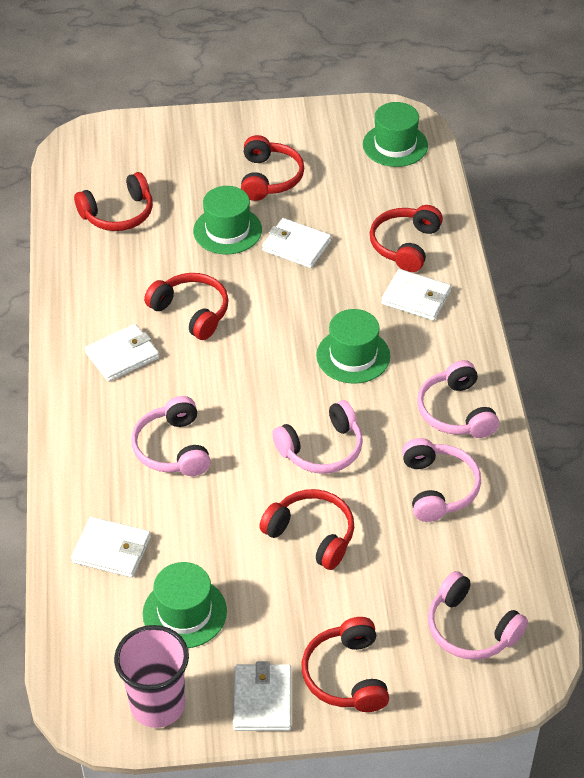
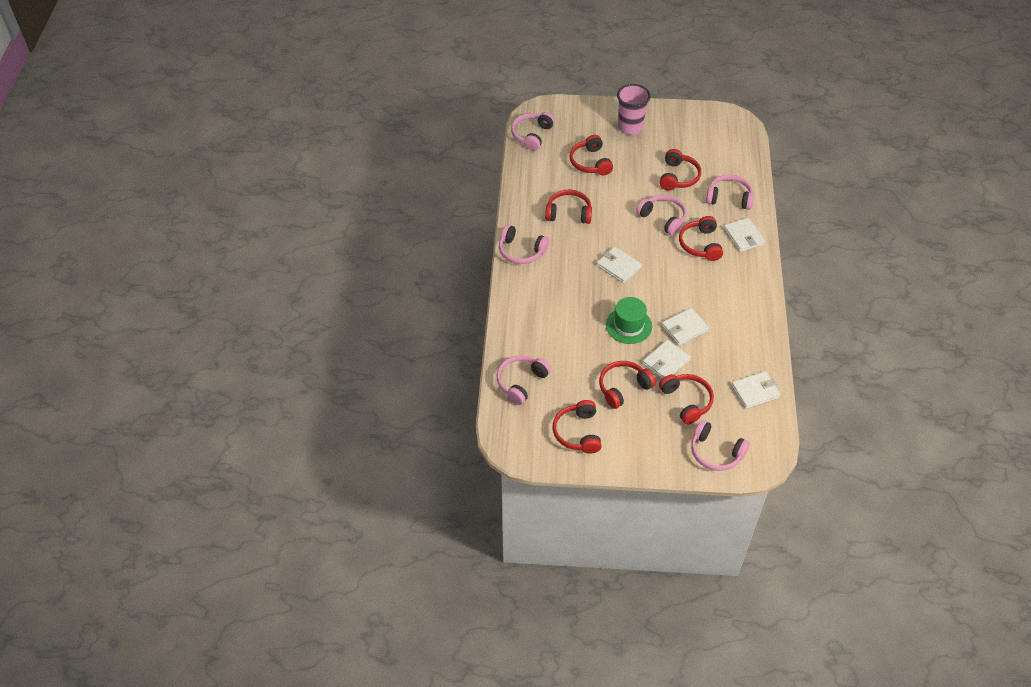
green hat: 4 -> 1
pink headphones: 5 -> 6
red headphones: 6 -> 7

